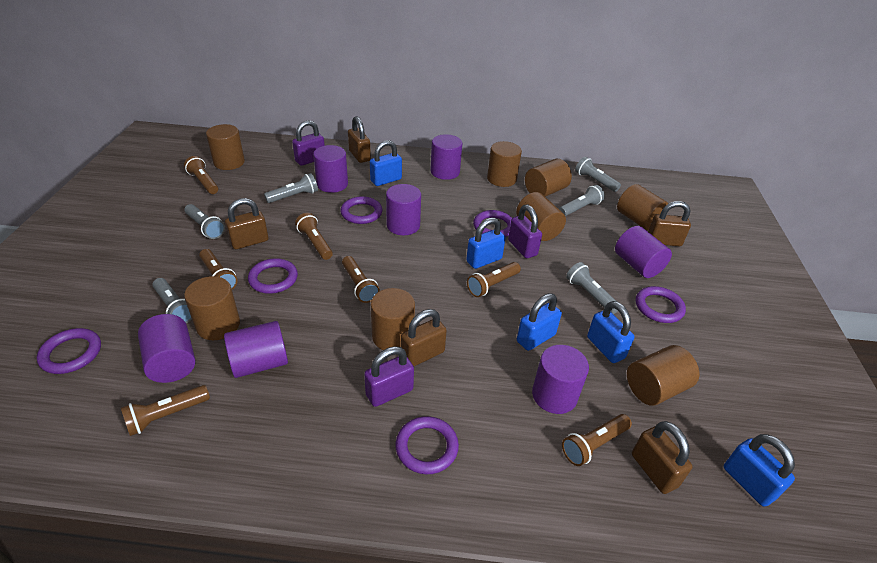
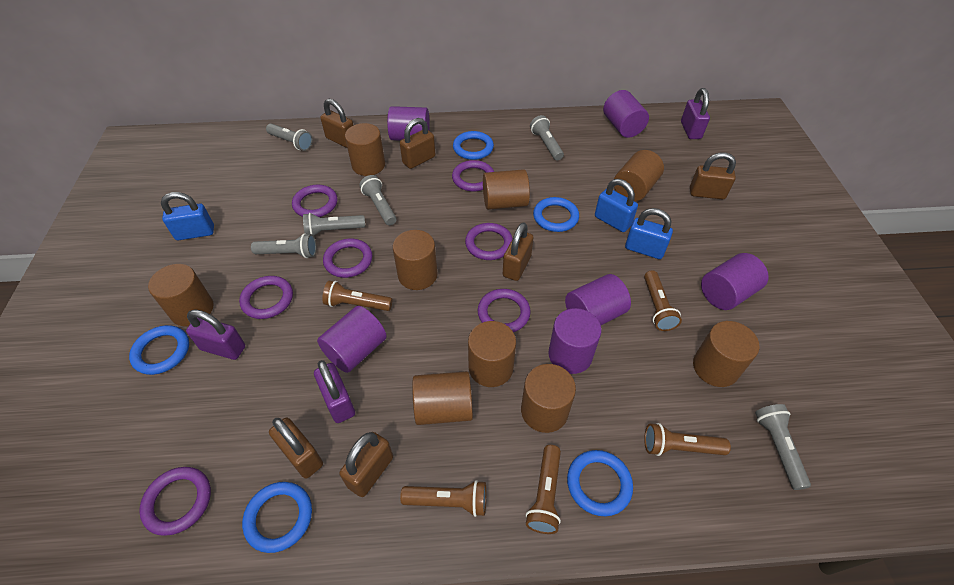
blue padlock: 5 -> 3
blue ring: 0 -> 5
brown cylinder: 8 -> 9
brown flashlight: 7 -> 5
brown padlock: 5 -> 6
purple cylinder: 7 -> 6
purple ring: 6 -> 7

